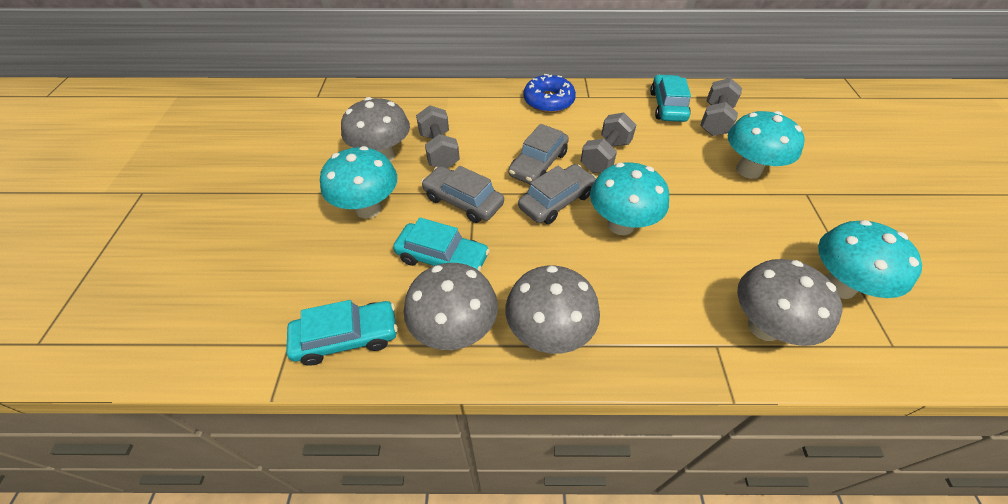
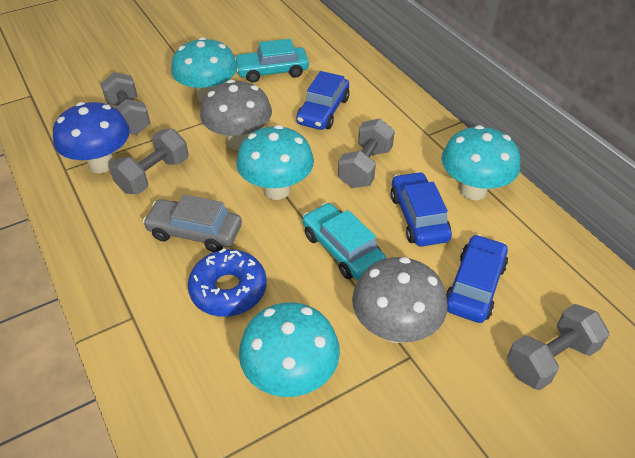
blue car: 0 -> 3
blue mushroom: 0 -> 1
grey car: 3 -> 1
grey dumbbell: 3 -> 4
grey mushroom: 4 -> 2
turquoise car: 3 -> 2

